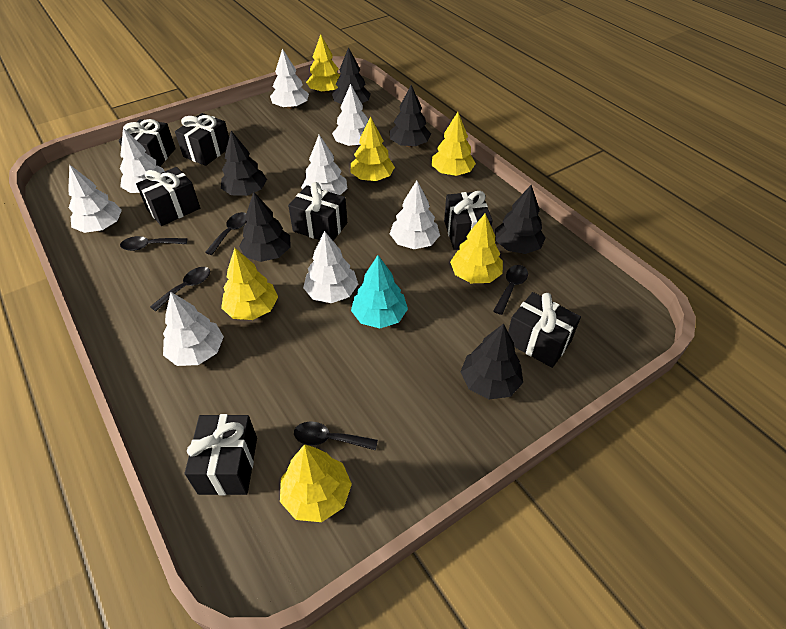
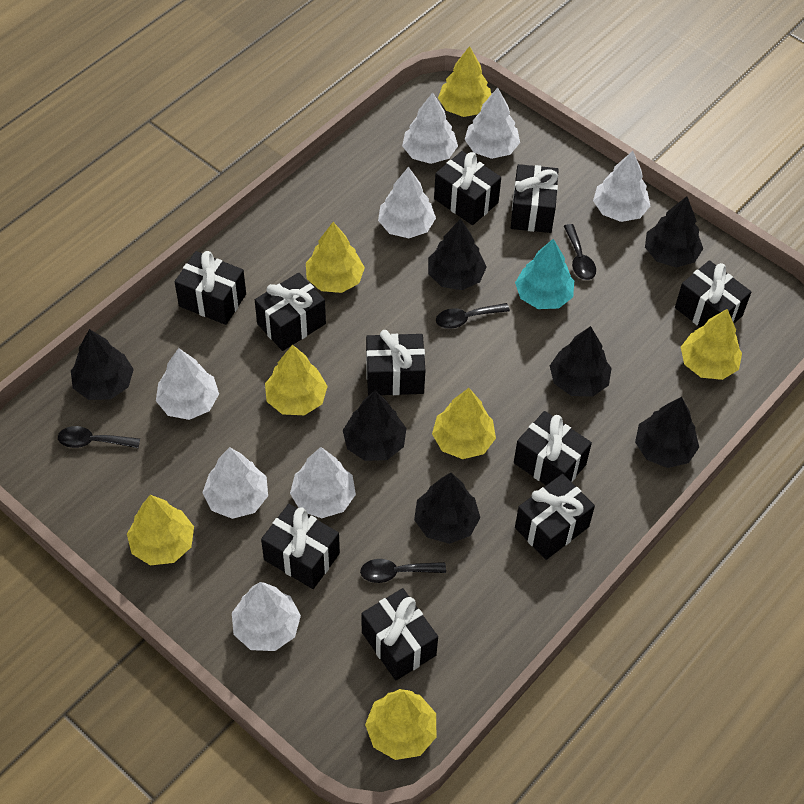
black gift: 7 -> 10
black spoon: 5 -> 4
black tree: 6 -> 7
yellow tree: 6 -> 7

